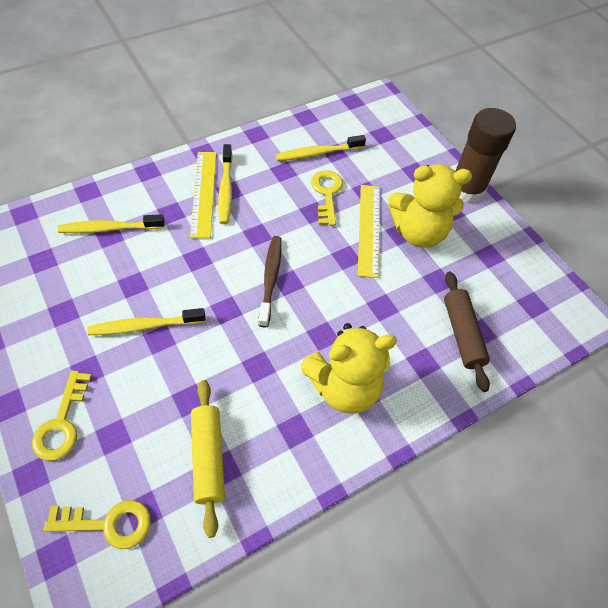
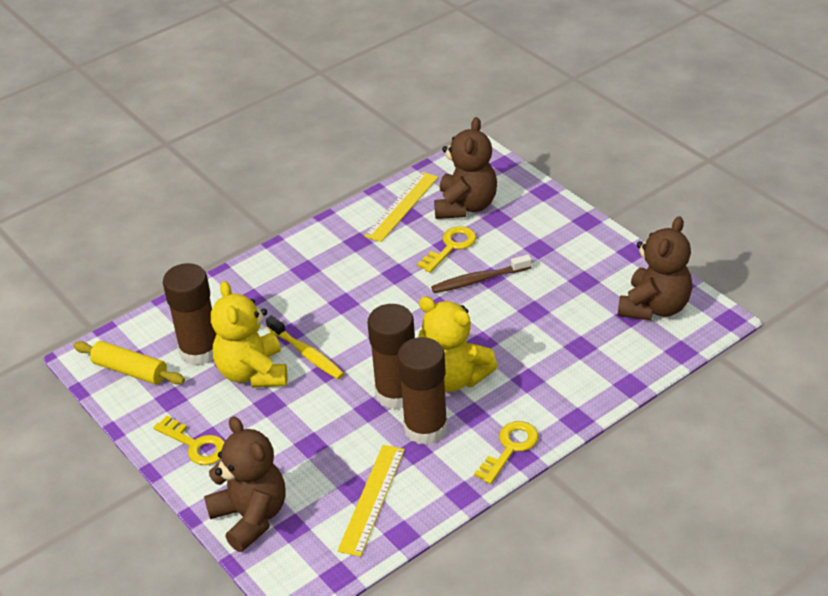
brown glue stick: 1 -> 3
brown rolling pin: 1 -> 0
brown teddy bear: 0 -> 3
yellow toothbrush: 4 -> 1

